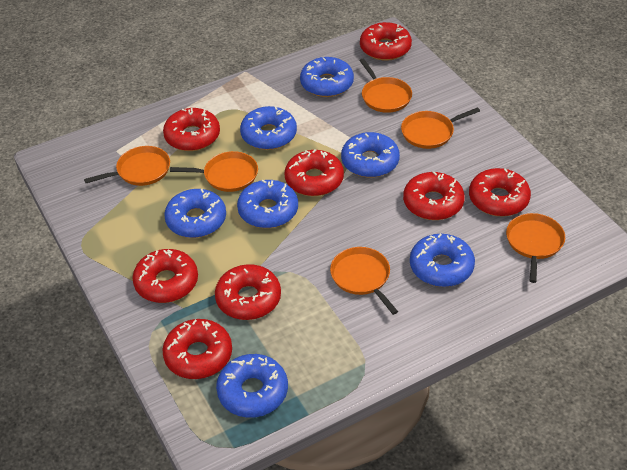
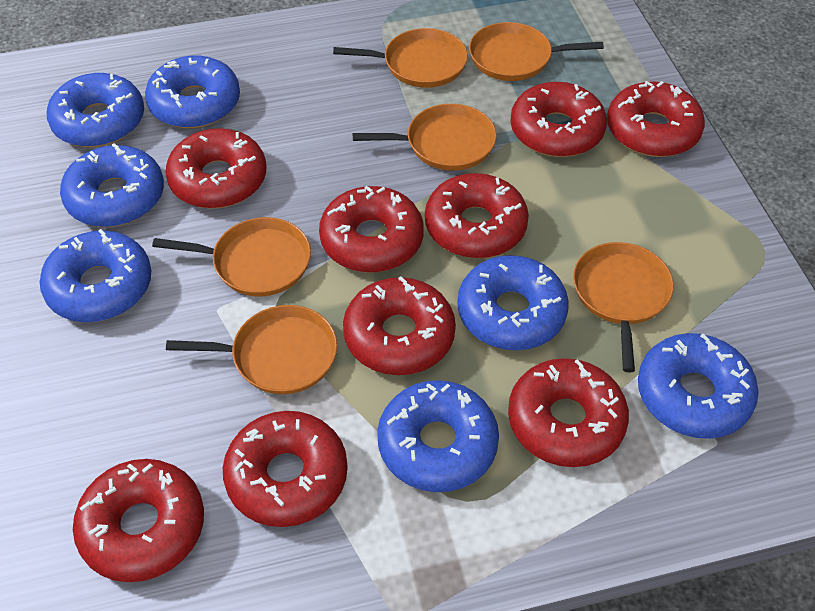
red donut: 8 -> 9

